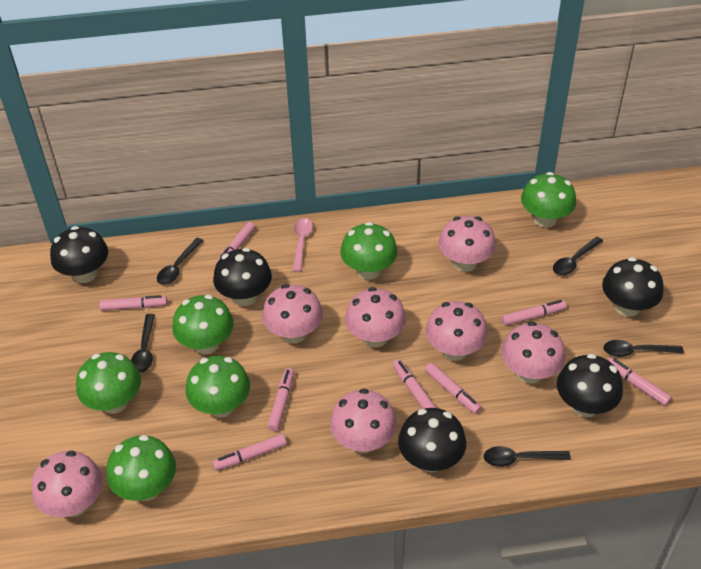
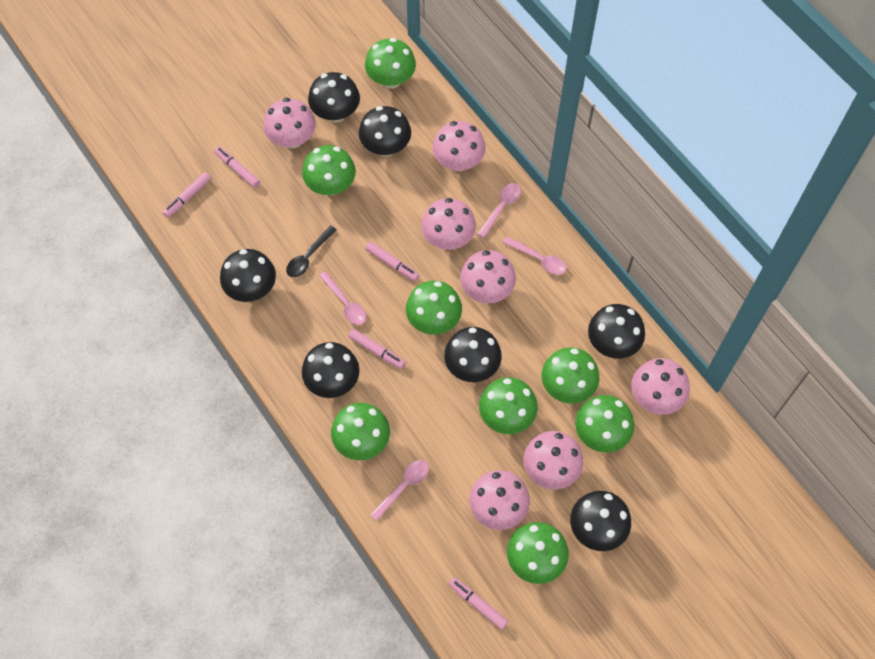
black mushroom: 5 -> 7
black spoon: 5 -> 1
green mushroom: 6 -> 8
pink marker: 8 -> 5
pink spoon: 1 -> 4

